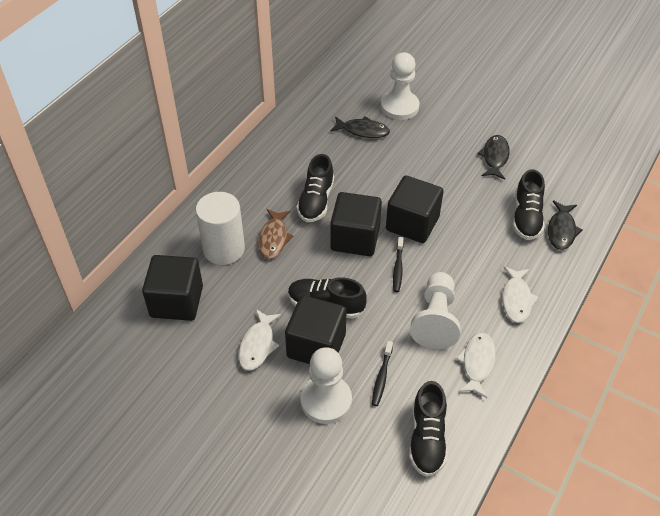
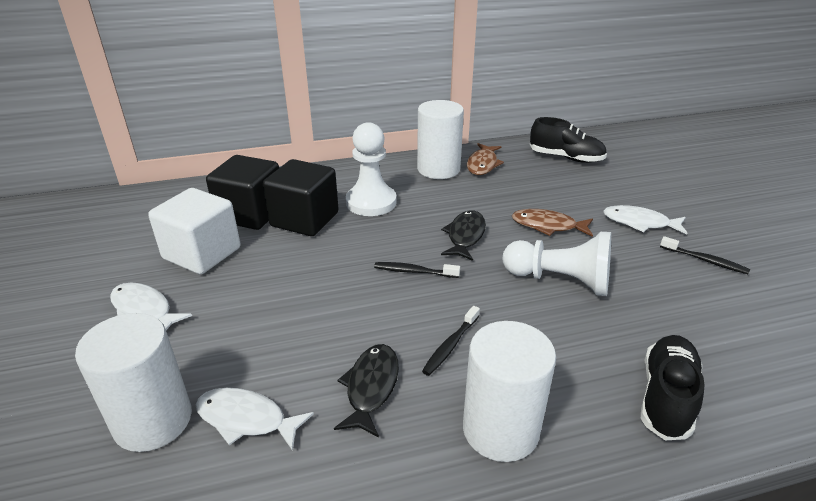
black cube: 4 -> 2
black fish: 3 -> 2
black shoe: 4 -> 2
black toothbrush: 2 -> 3
brown fish: 1 -> 2
white cube: 0 -> 1
white cylinder: 1 -> 3
white pawn: 3 -> 2

